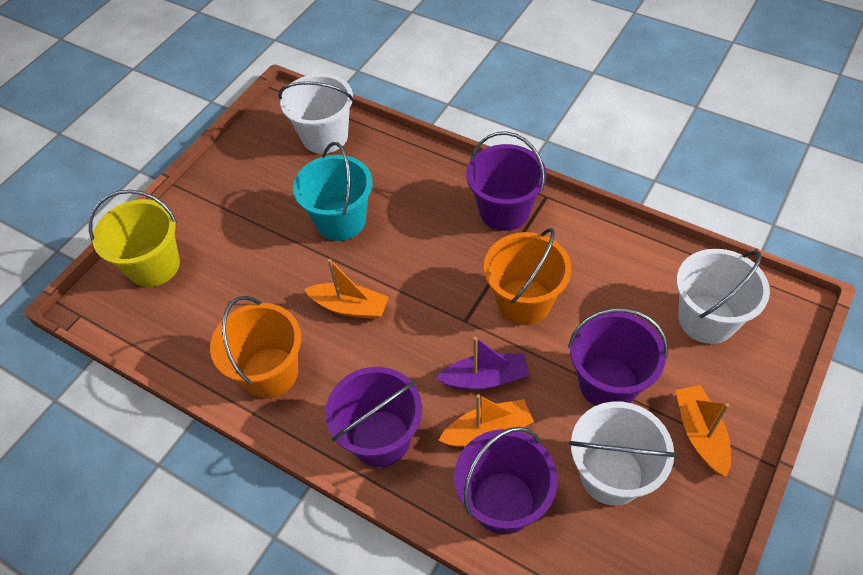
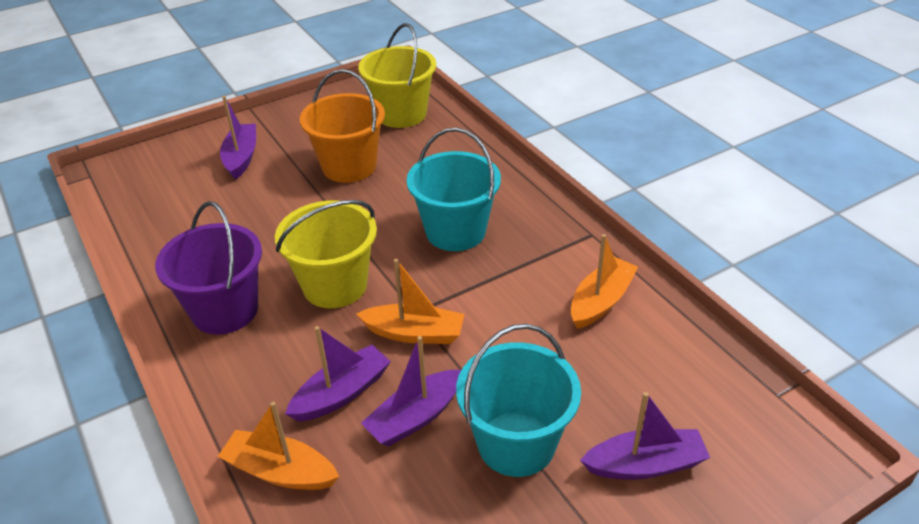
orange bucket: 2 -> 1
purple boat: 1 -> 4
purple bucket: 4 -> 1
turquoise bucket: 1 -> 2
white bucket: 3 -> 0
yellow bucket: 1 -> 2

